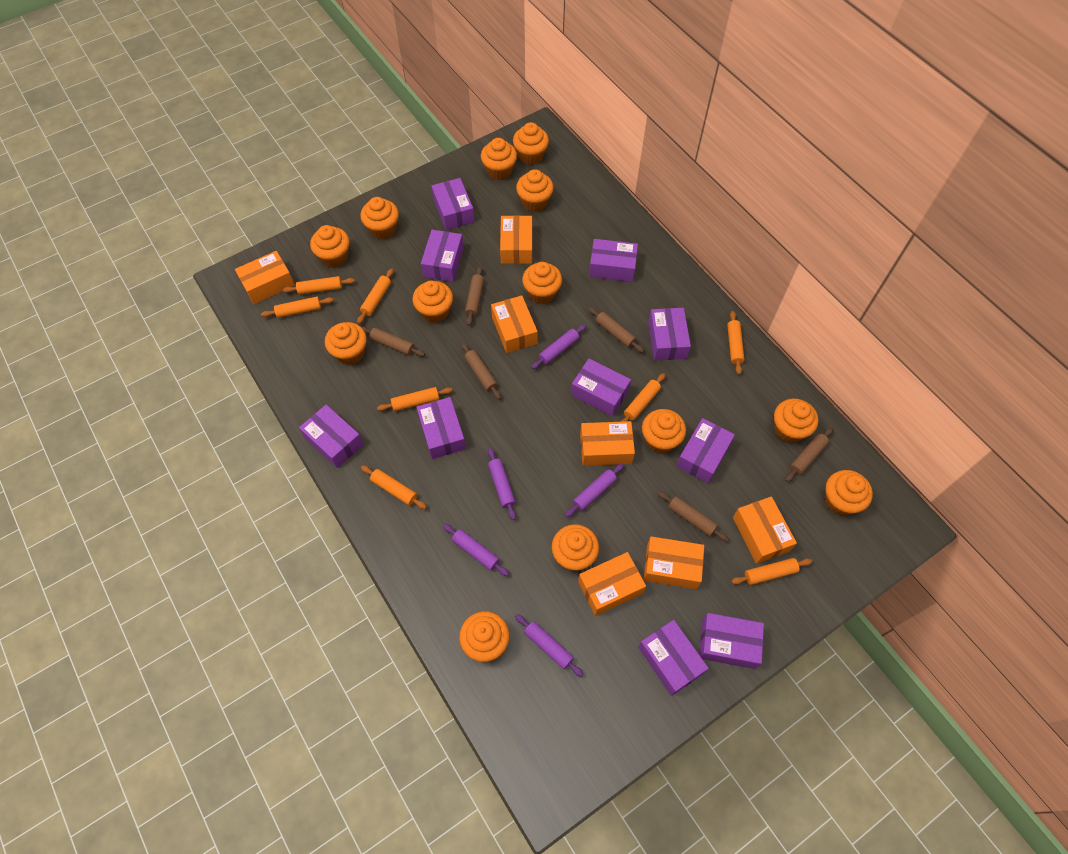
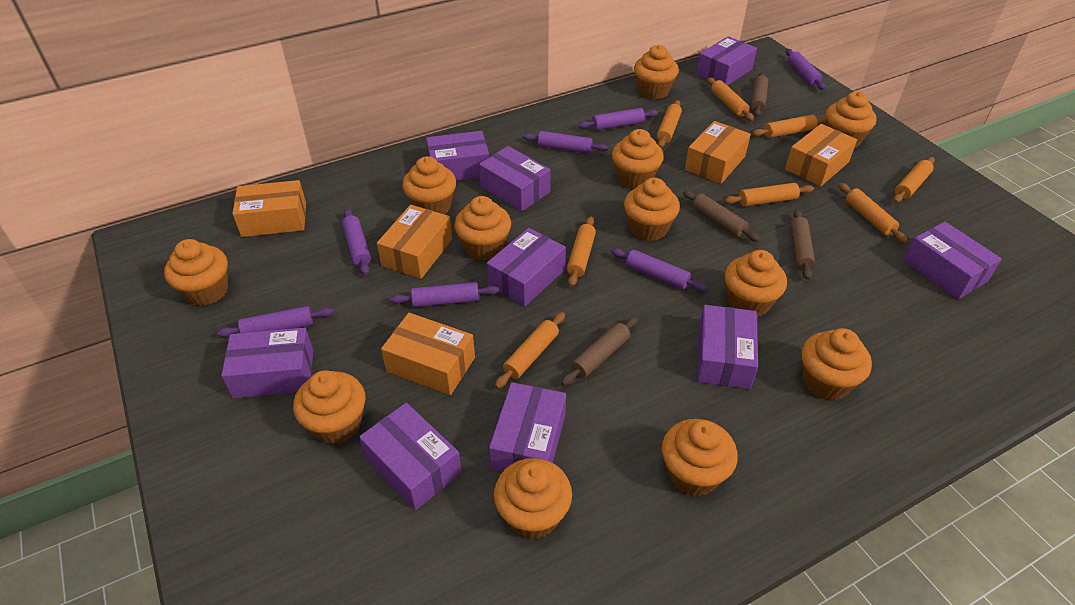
brown rolling pin: 6 -> 4
orange box: 7 -> 5
orange cupcake: 13 -> 12
purple box: 10 -> 9
purple rolling pin: 5 -> 7

